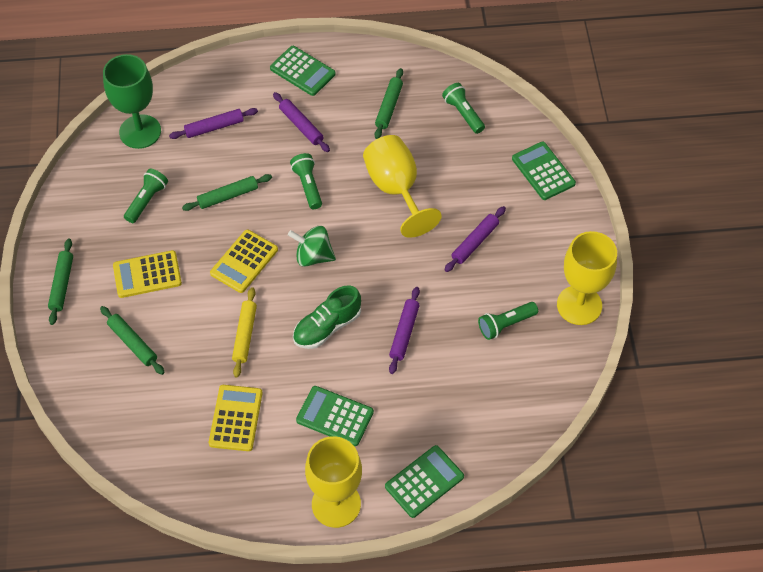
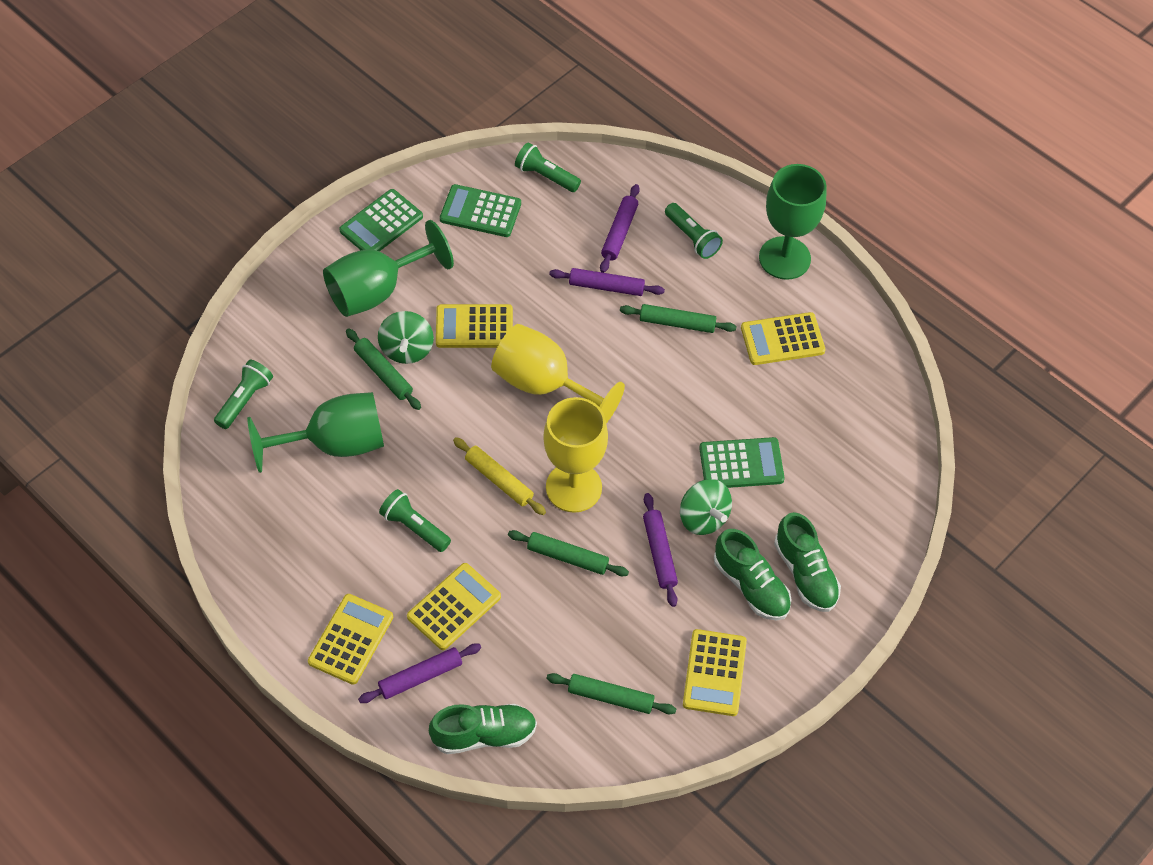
green calculator: 4 -> 3
green goblet: 1 -> 3
green shoe: 1 -> 3
green spinning top: 1 -> 2
yellow calculator: 3 -> 5
yellow goblet: 3 -> 2

